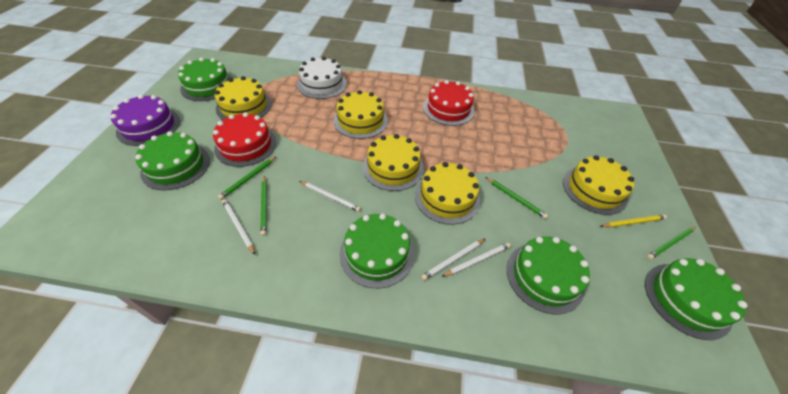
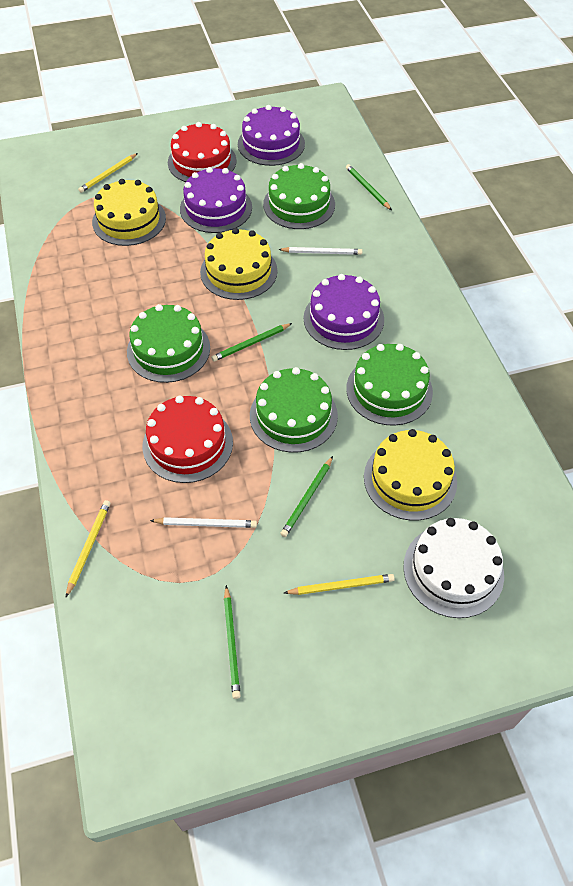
green cake: 5 -> 4
purple cake: 1 -> 3
white pencil: 4 -> 2
yellow cake: 5 -> 3
yellow pencil: 1 -> 3

